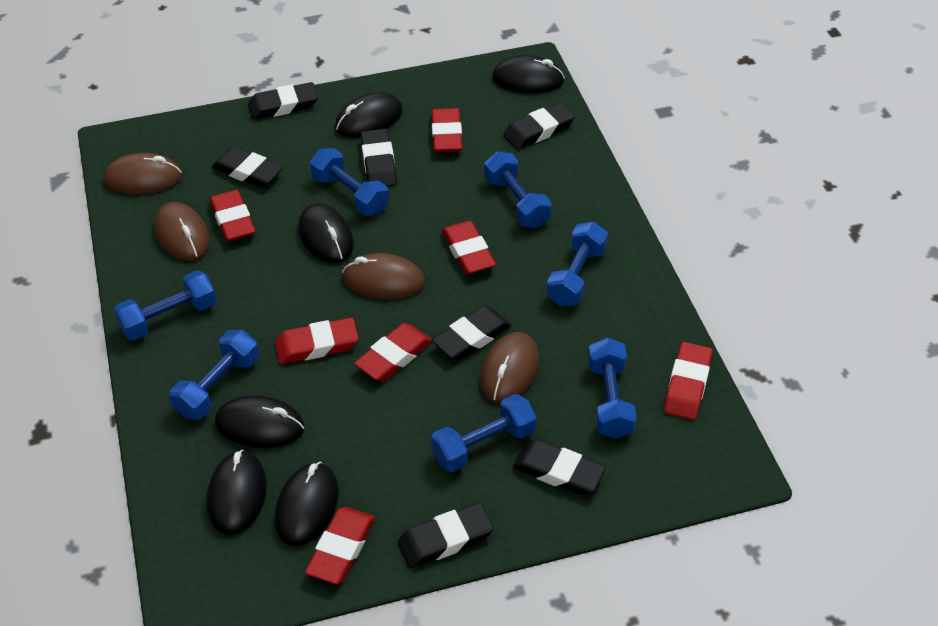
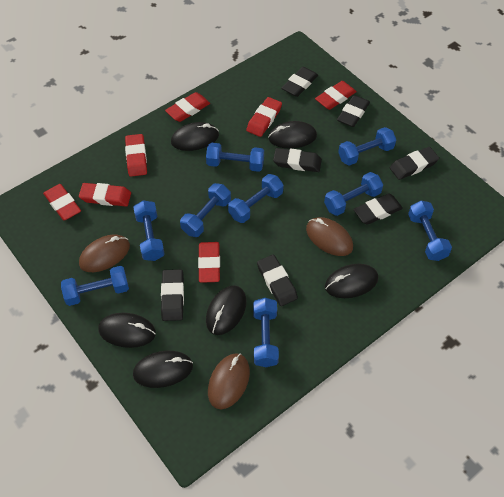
blue dumbbell: 7 -> 9
brown mouse: 4 -> 3

